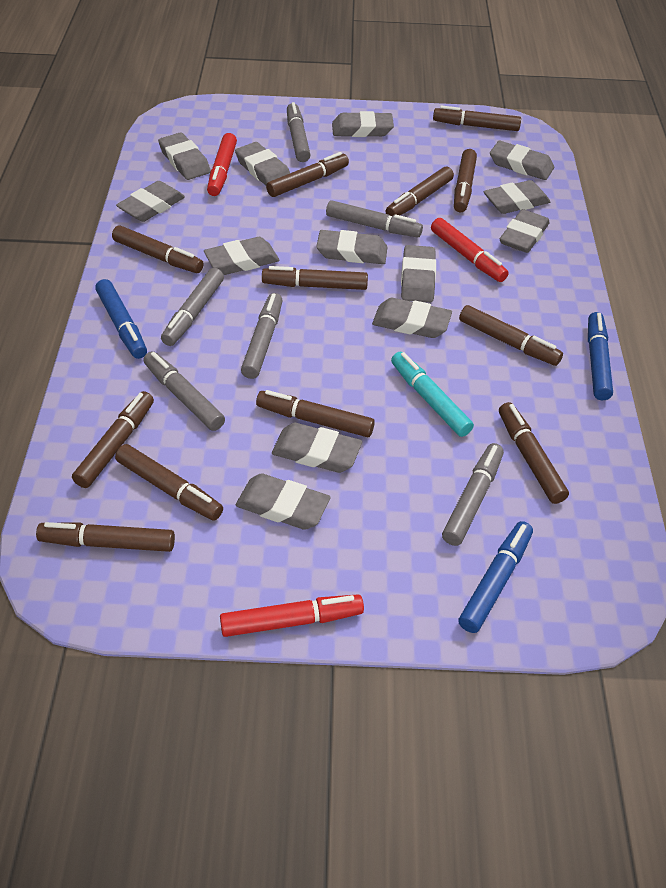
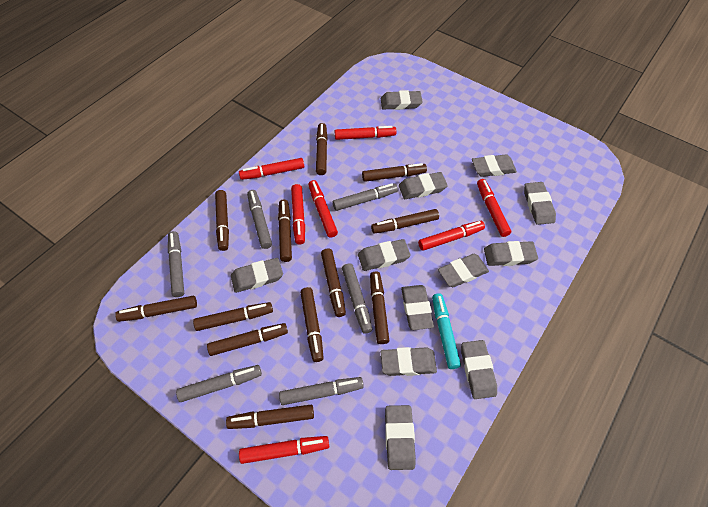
blue marker: 3 -> 0
grey eraser: 13 -> 12
red marker: 3 -> 7

